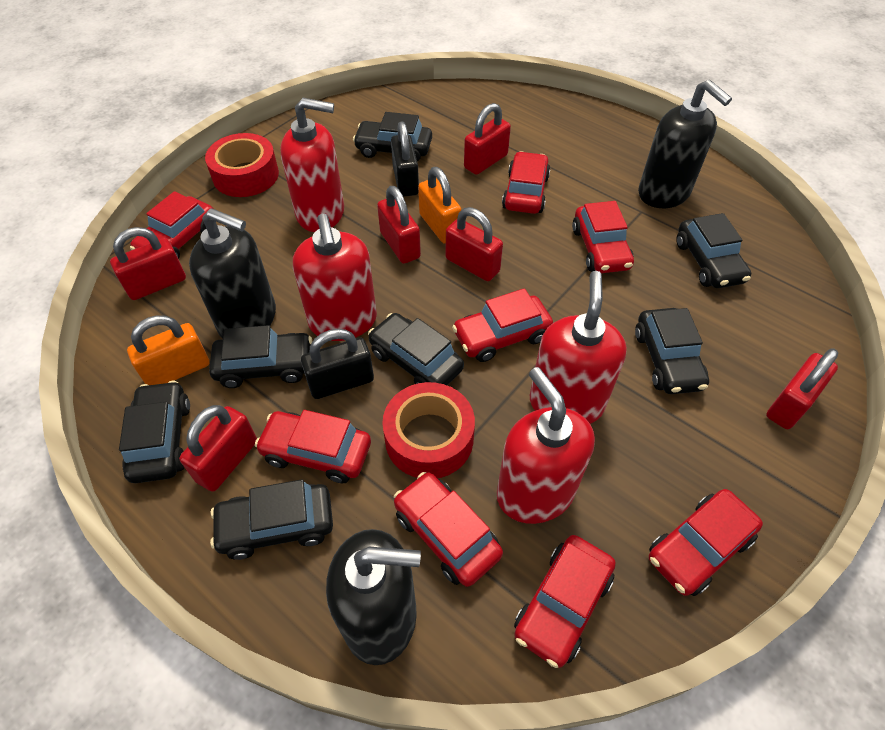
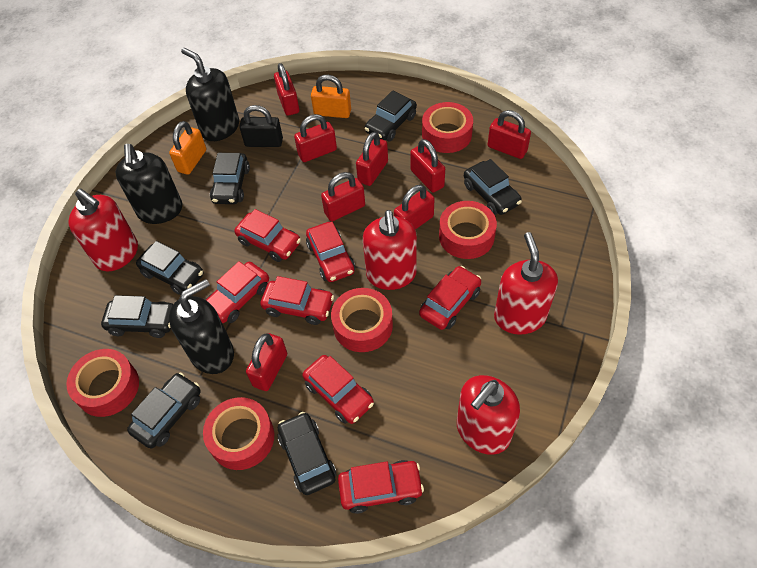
black padlock: 2 -> 1
red car: 8 -> 7
red padlock: 6 -> 8
red tape: 2 -> 5

